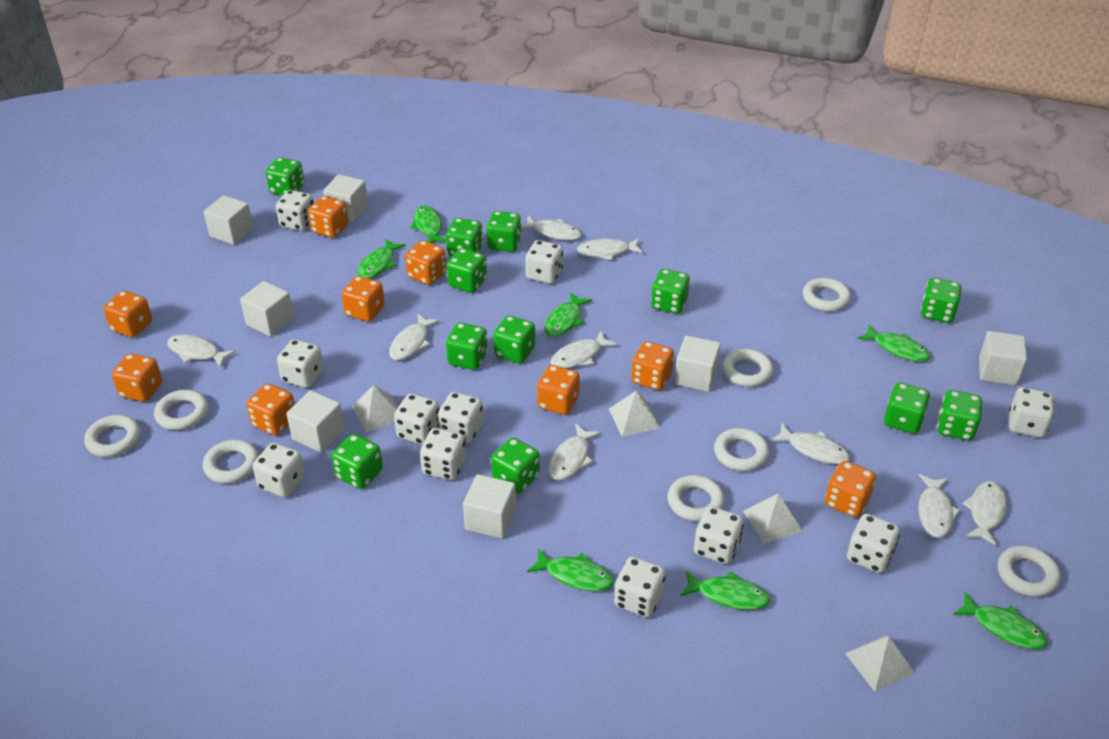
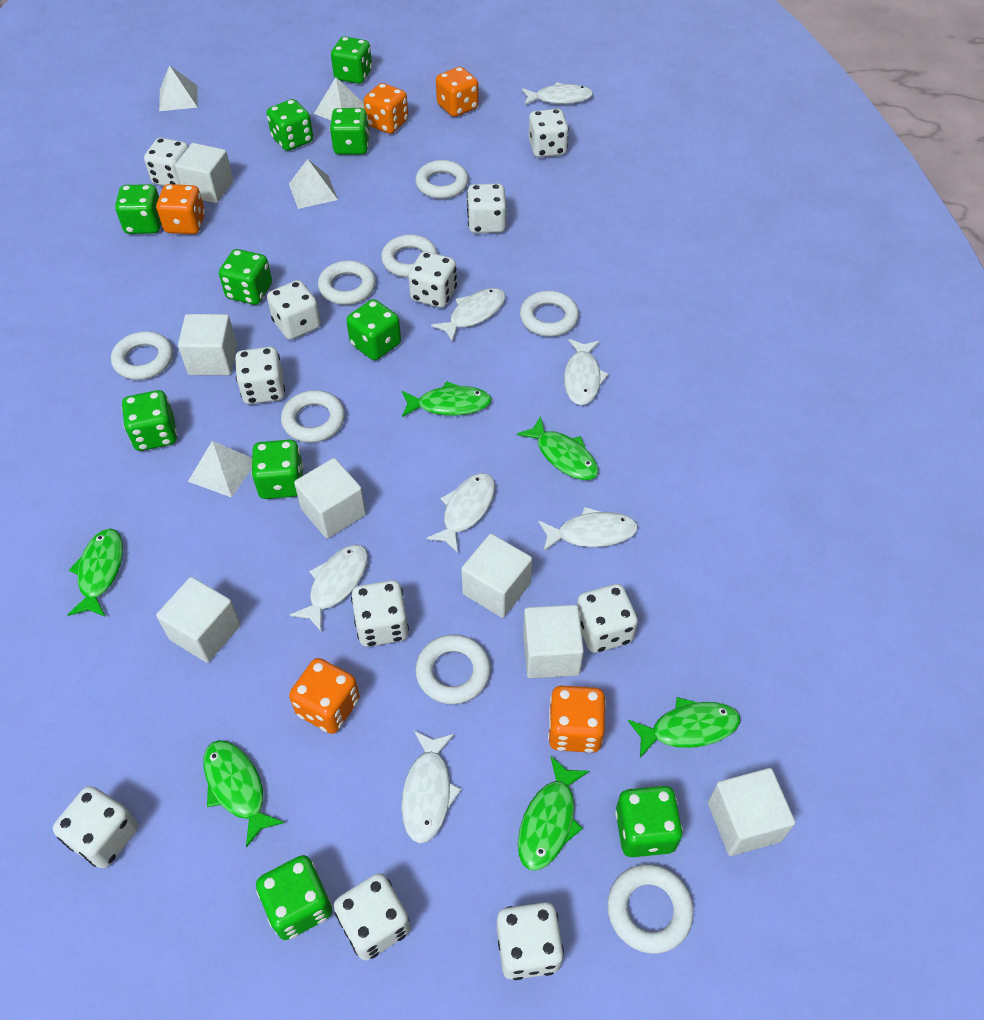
green dice: 12 -> 10
green fish: 7 -> 6
orange dice: 9 -> 5
white fish: 9 -> 7

